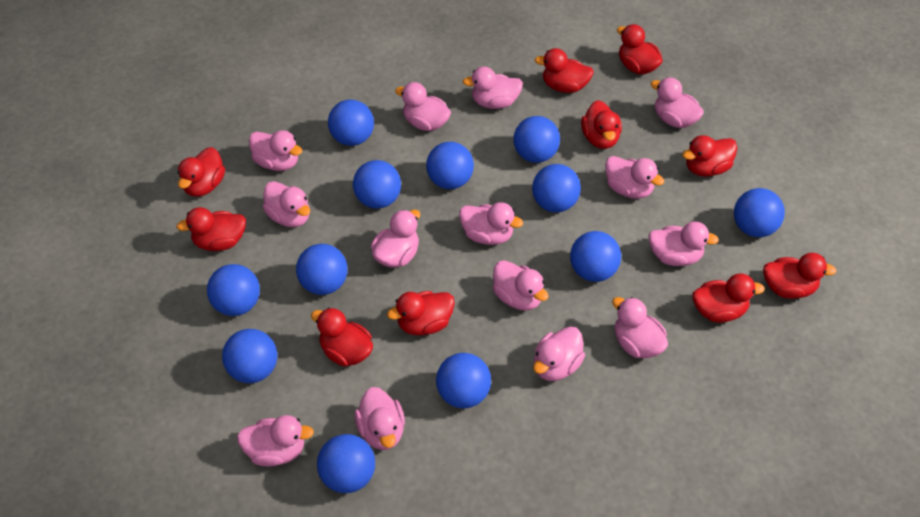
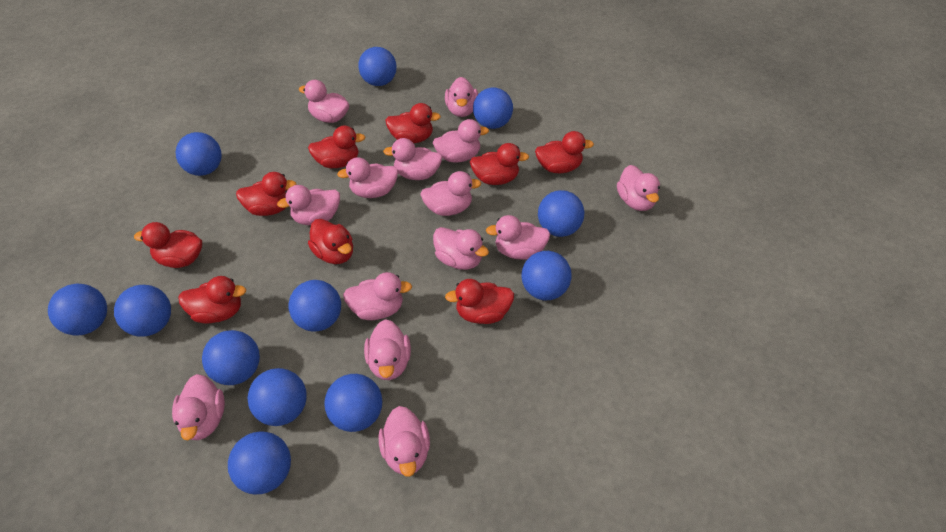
red duck: 10 -> 9

